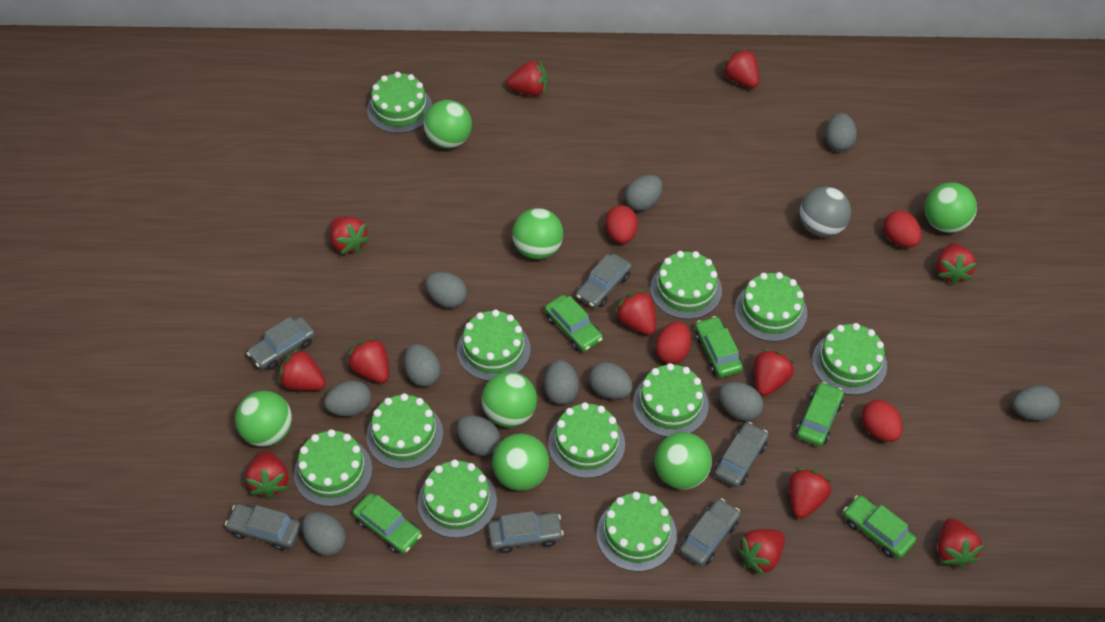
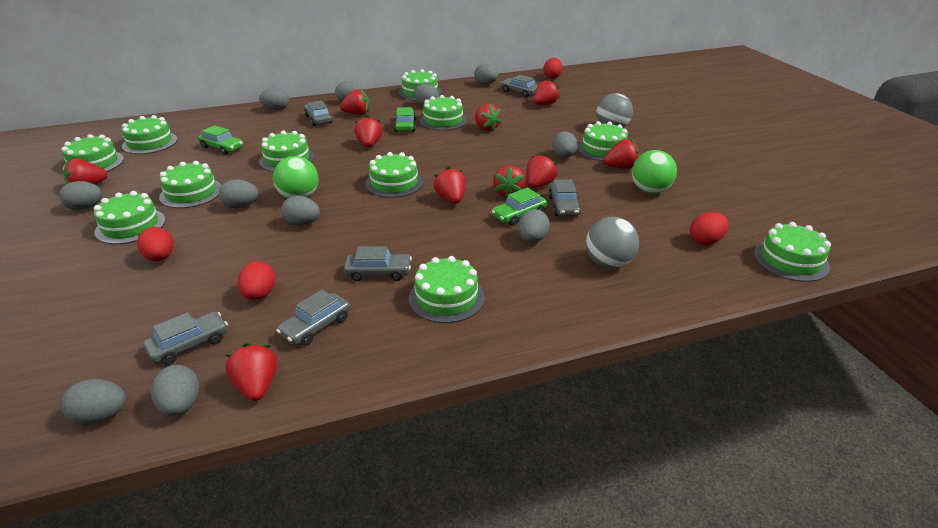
green ball: 7 -> 2
green car: 5 -> 3
grey ball: 1 -> 2
red strawberry: 12 -> 10

